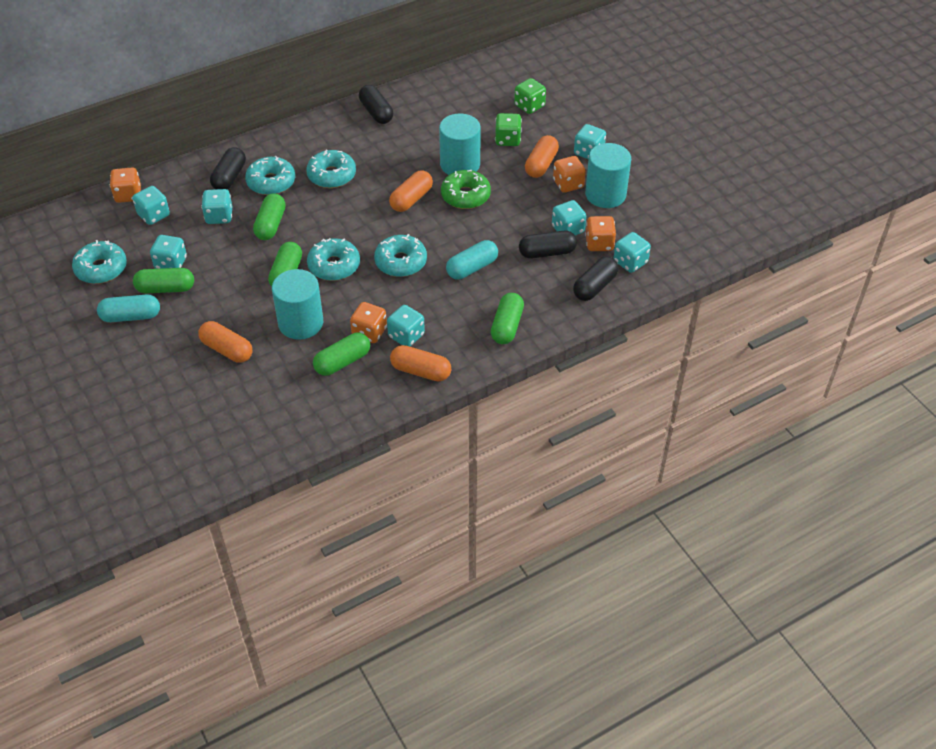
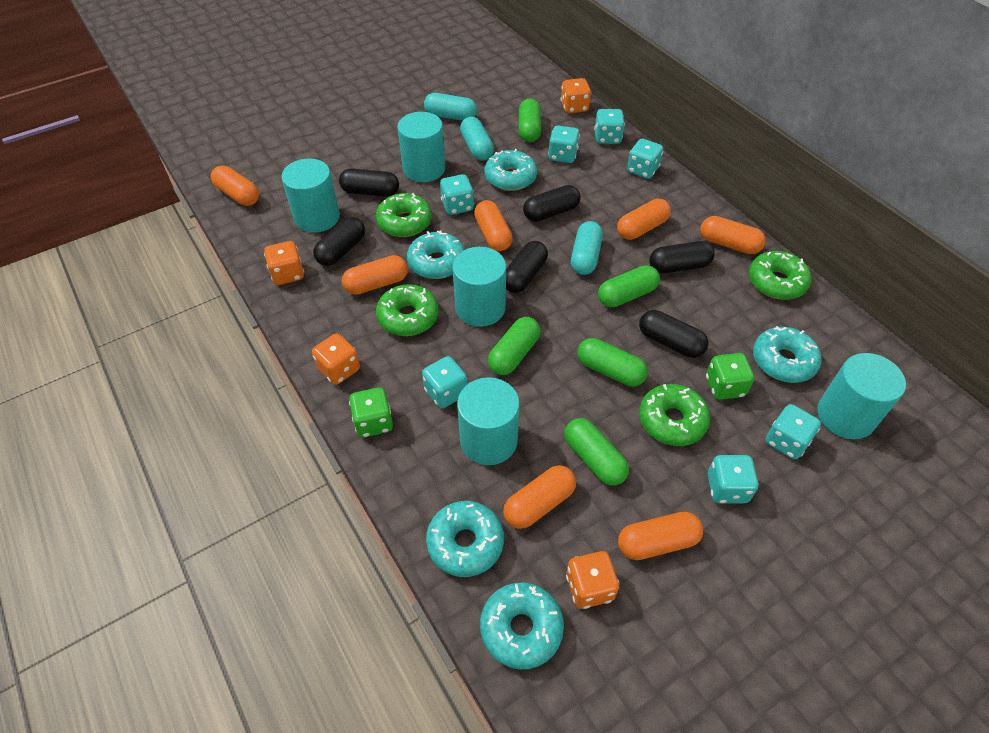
black capsule: 4 -> 6
green donut: 1 -> 4
orange capsule: 4 -> 7
turquoise capsule: 2 -> 3
turquoise cylinder: 3 -> 5

